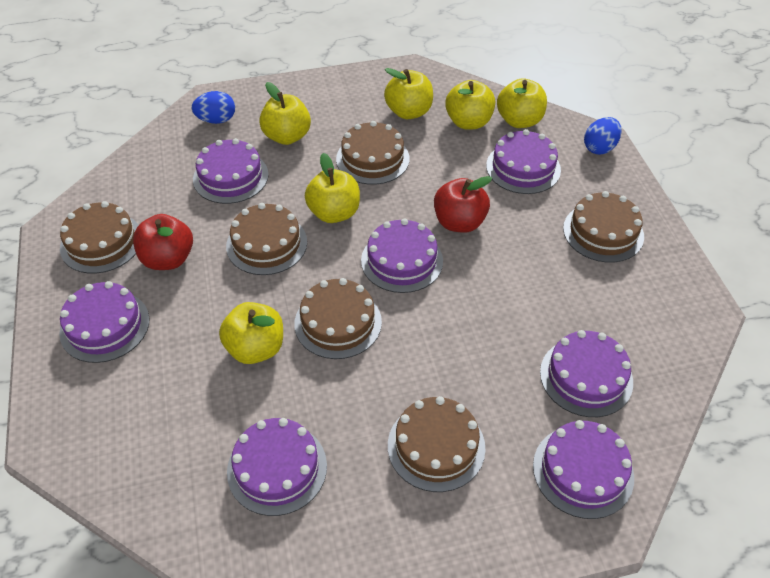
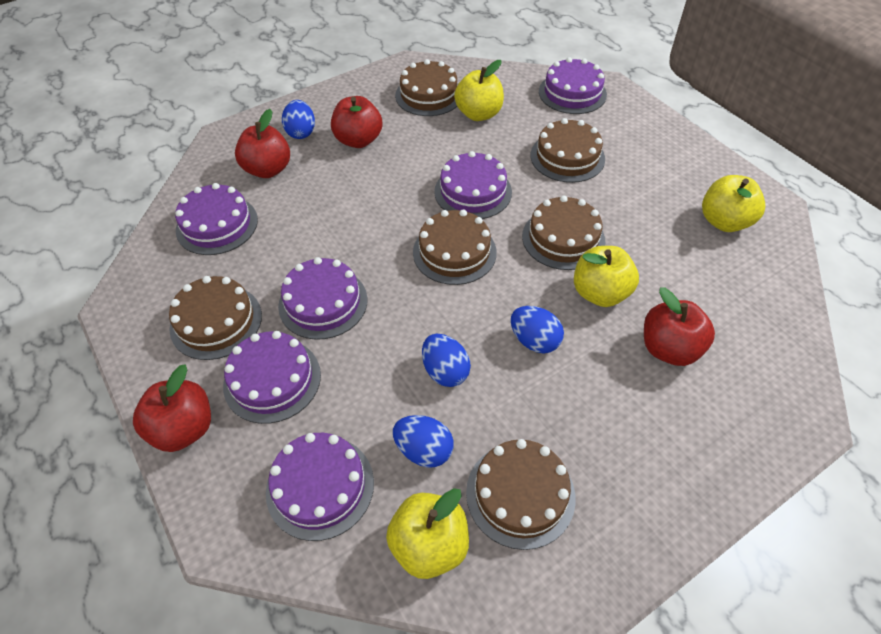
blue egg: 2 -> 4
purple cake: 7 -> 6
red apple: 2 -> 4
yellow apple: 6 -> 4

